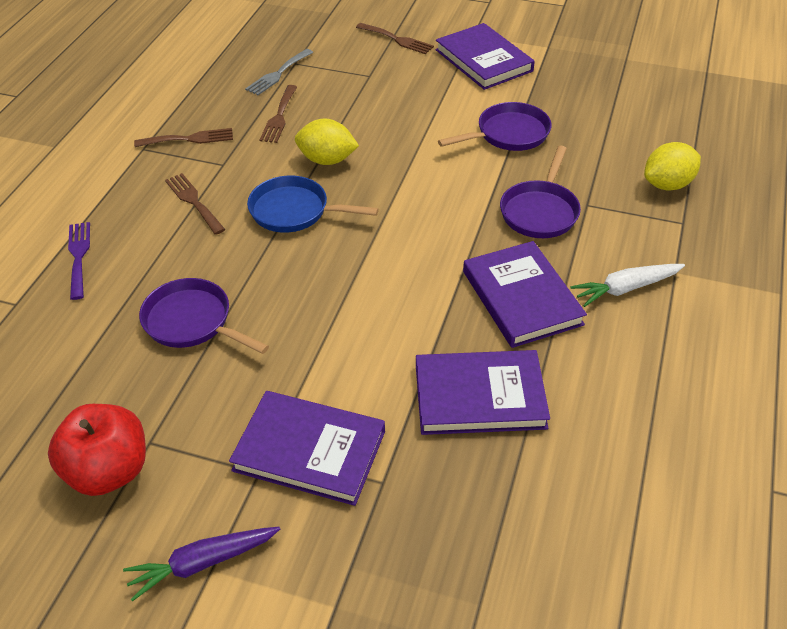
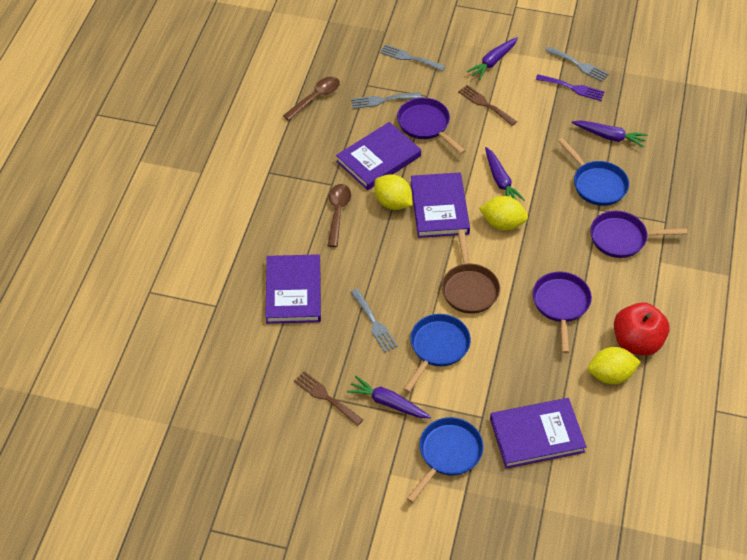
blue pan: 1 -> 3
brown fork: 4 -> 2
brown pan: 0 -> 1
brown spoon: 0 -> 2
grey fork: 1 -> 4
purple carrot: 1 -> 4
white carrot: 1 -> 0
yellow lemon: 2 -> 3

